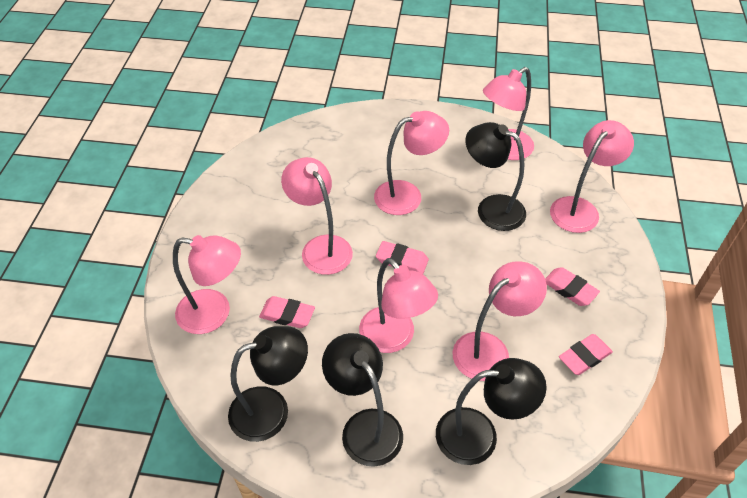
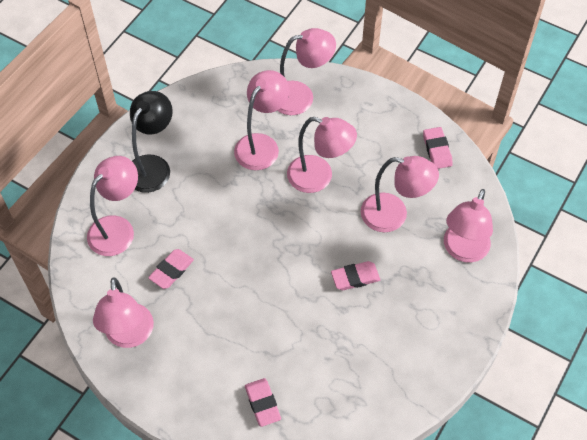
black lamp: 4 -> 1

